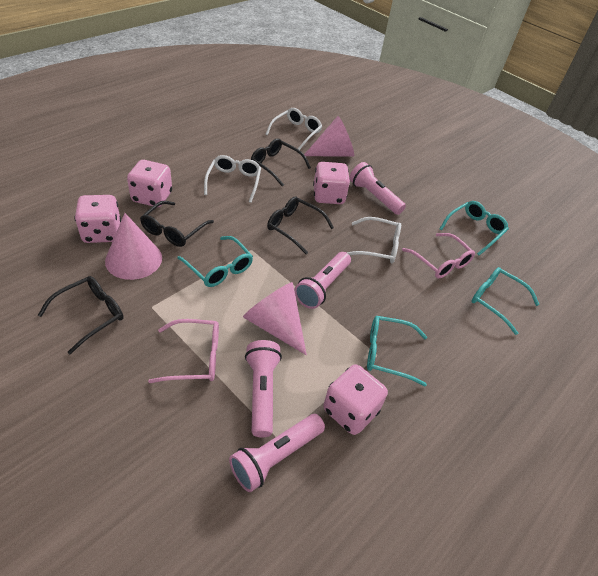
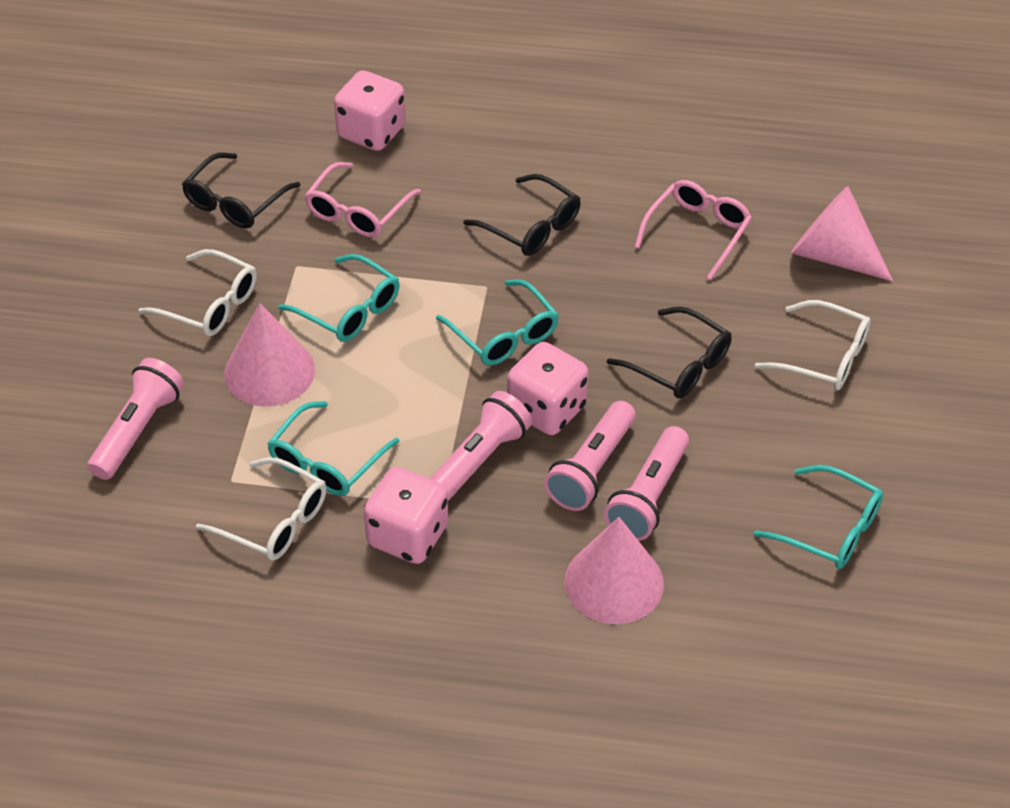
black glasses: 4 -> 3
pink dice: 4 -> 3

